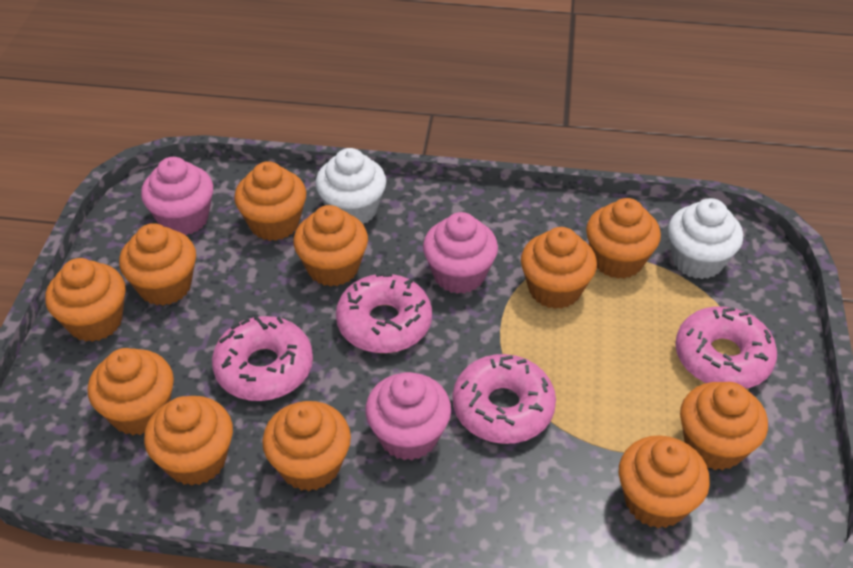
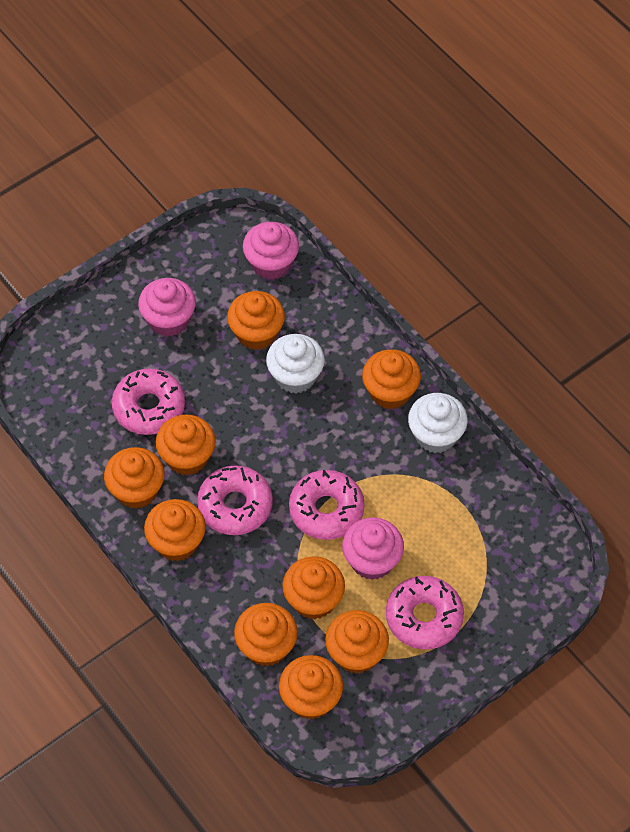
orange cupcake: 11 -> 9

